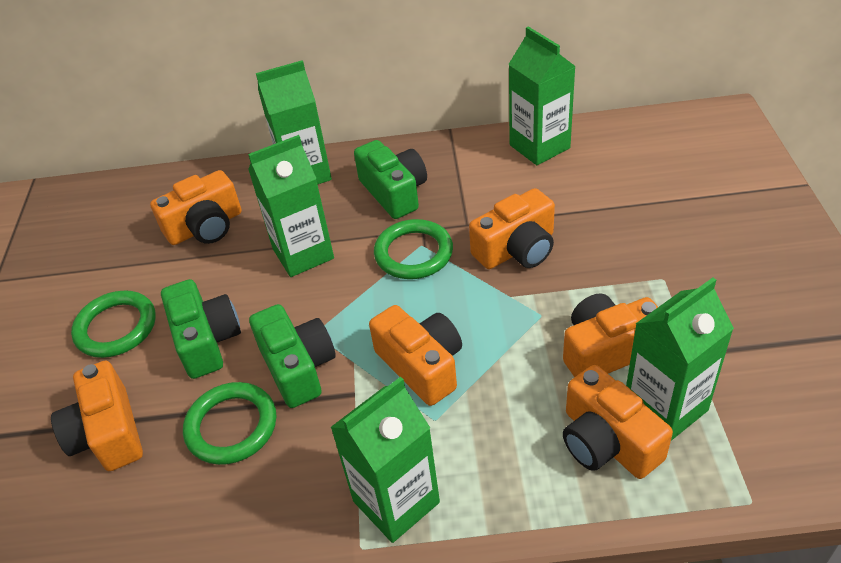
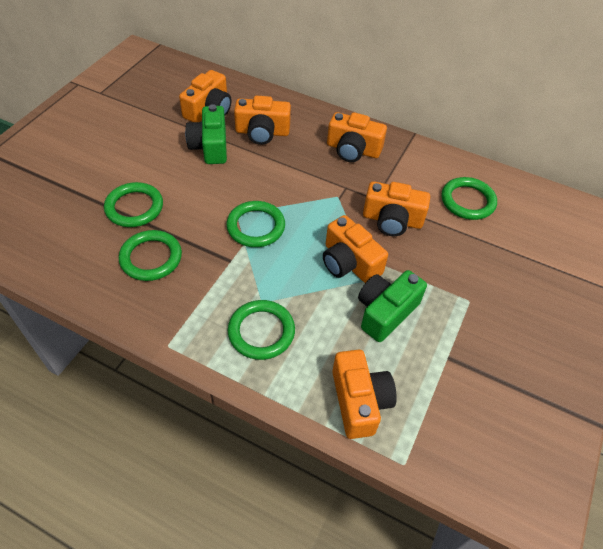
green camera: 3 -> 2
green carton: 5 -> 0
green ring: 3 -> 5

